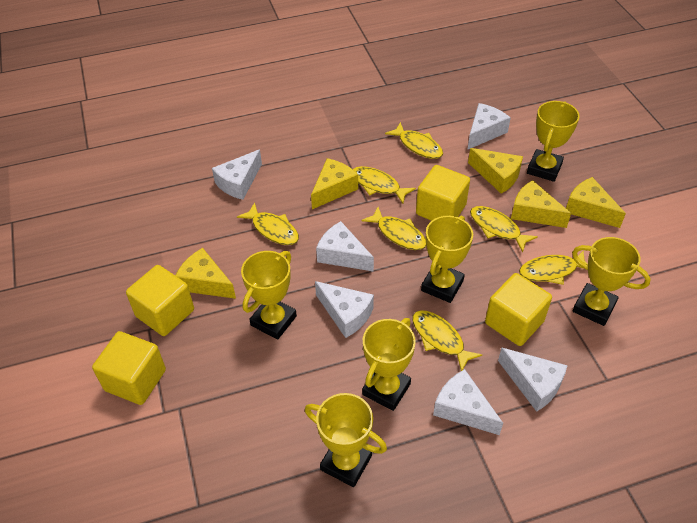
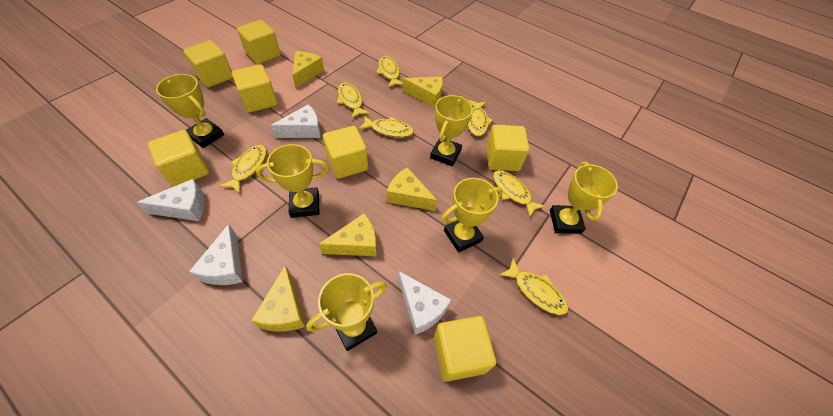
white cheese: 6 -> 4
yellow cube: 4 -> 7

